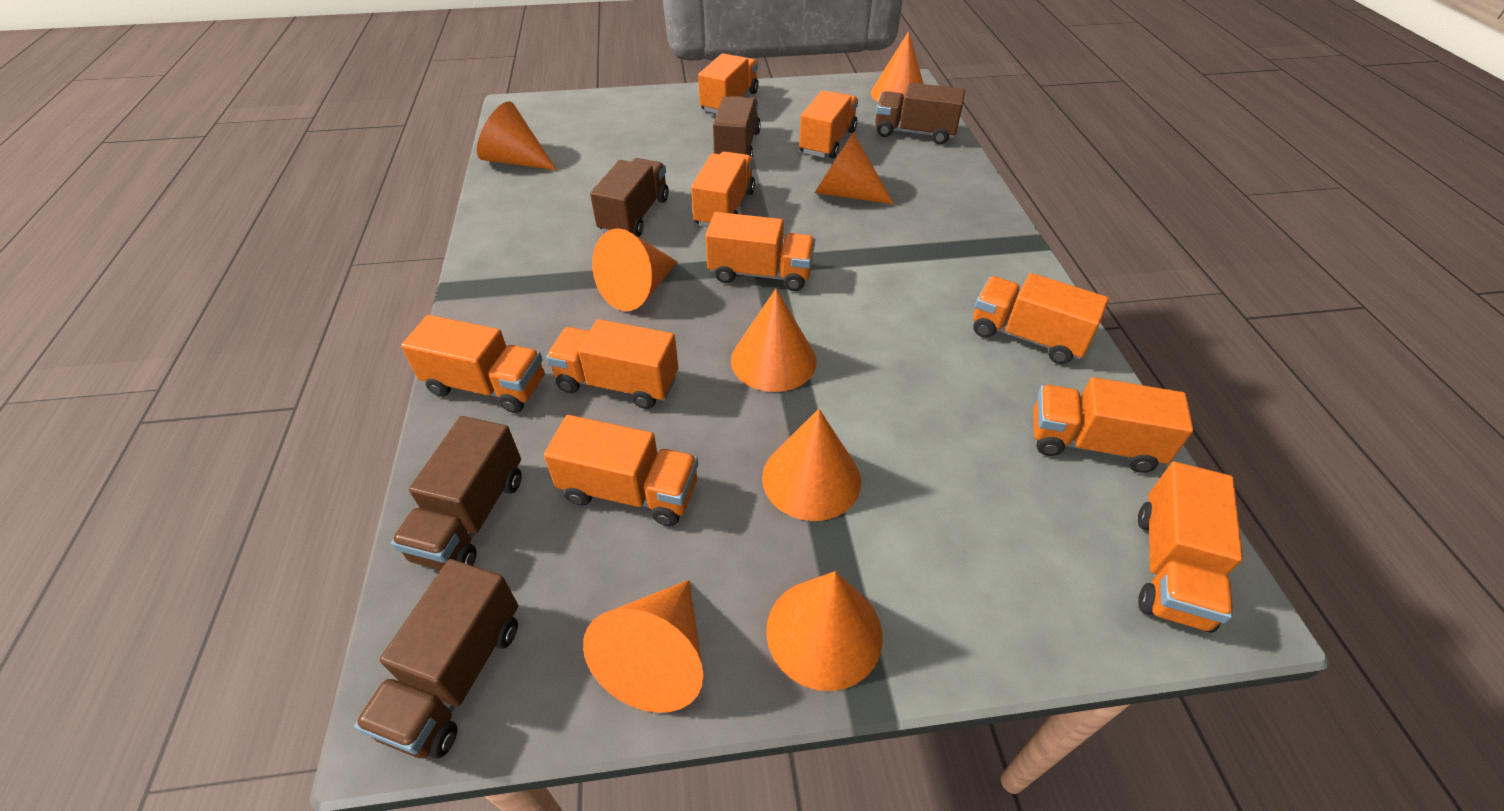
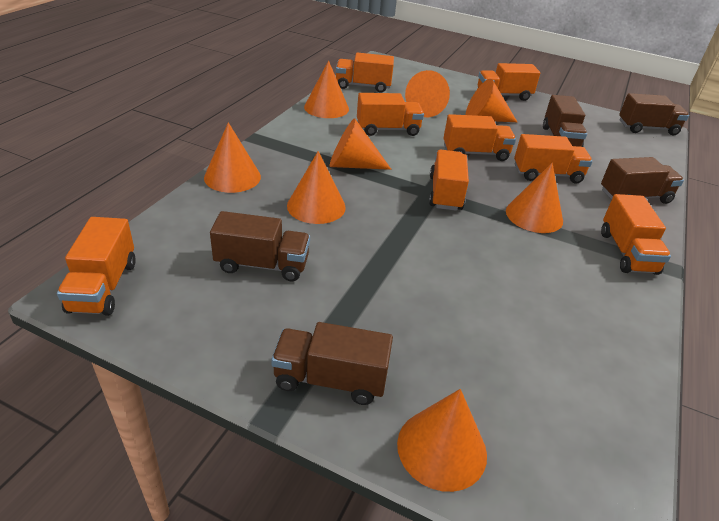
orange truck: 10 -> 8

